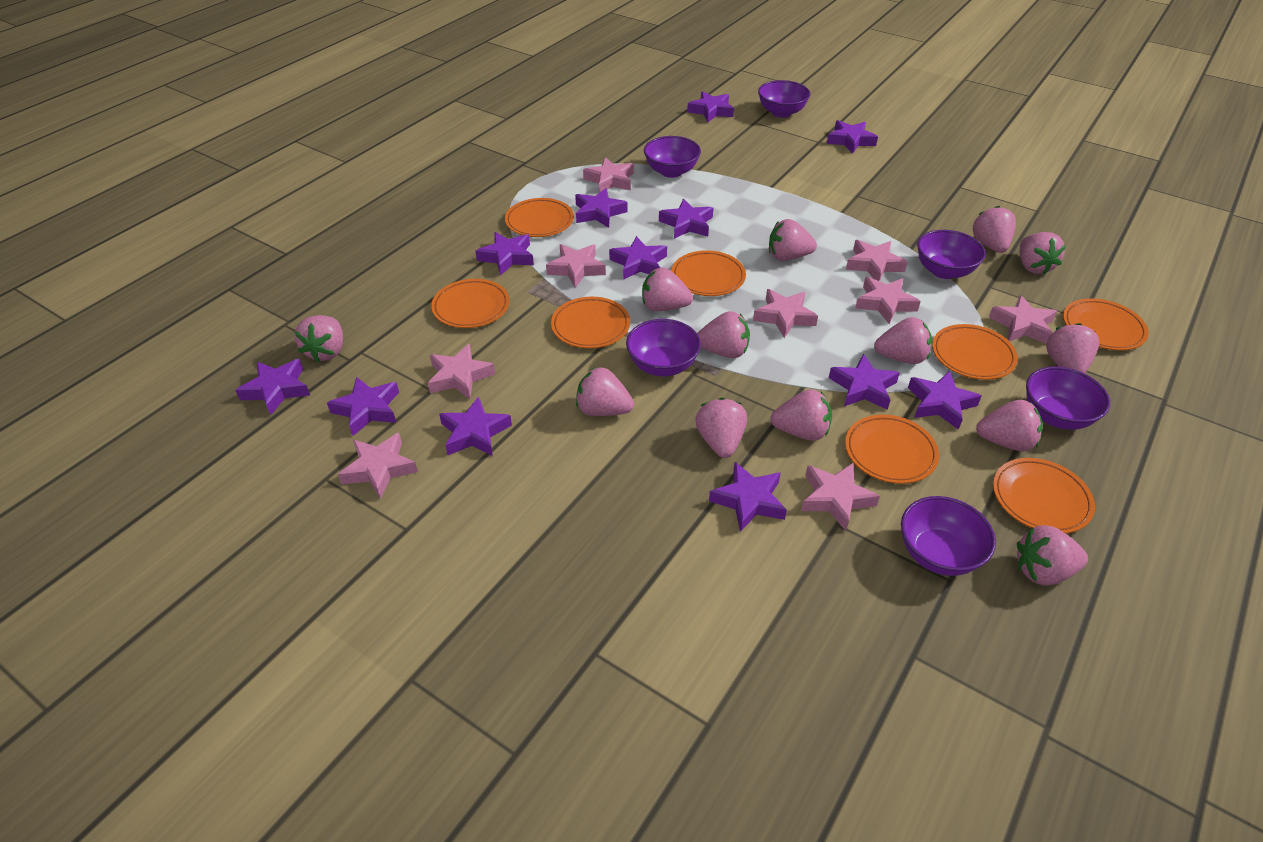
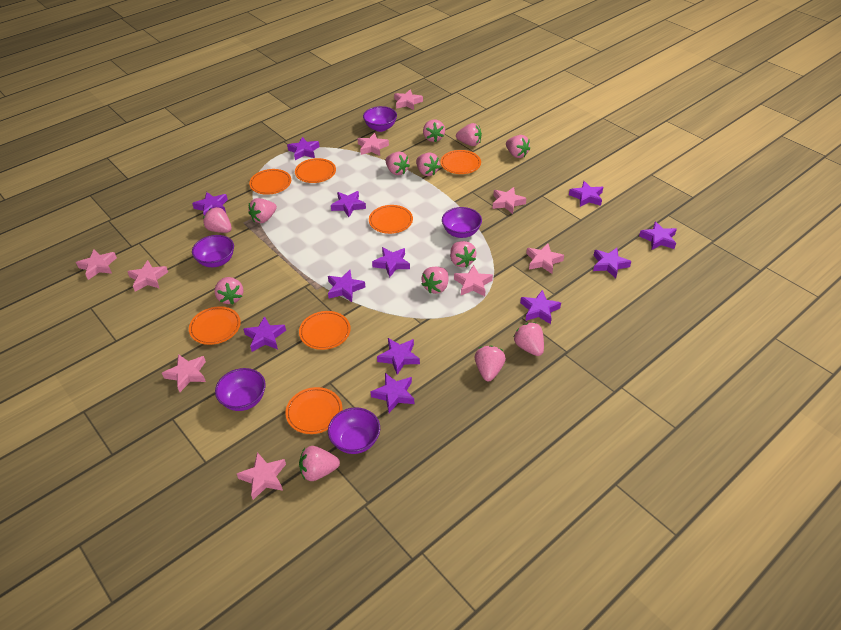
orange plate: 8 -> 7
purple bowl: 6 -> 5

